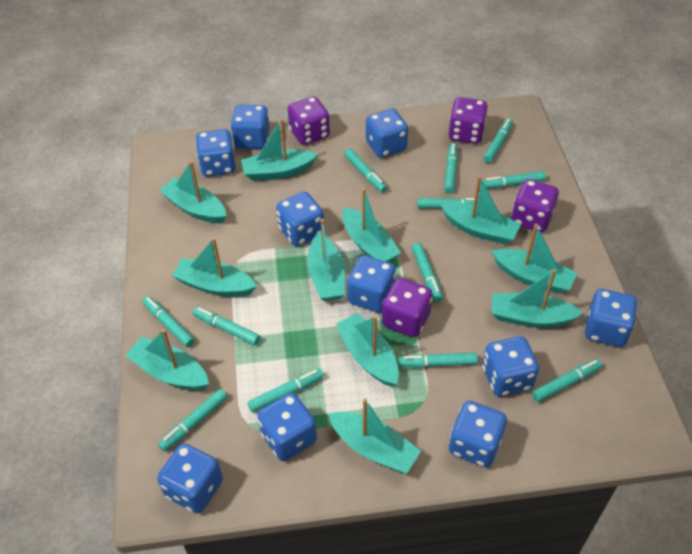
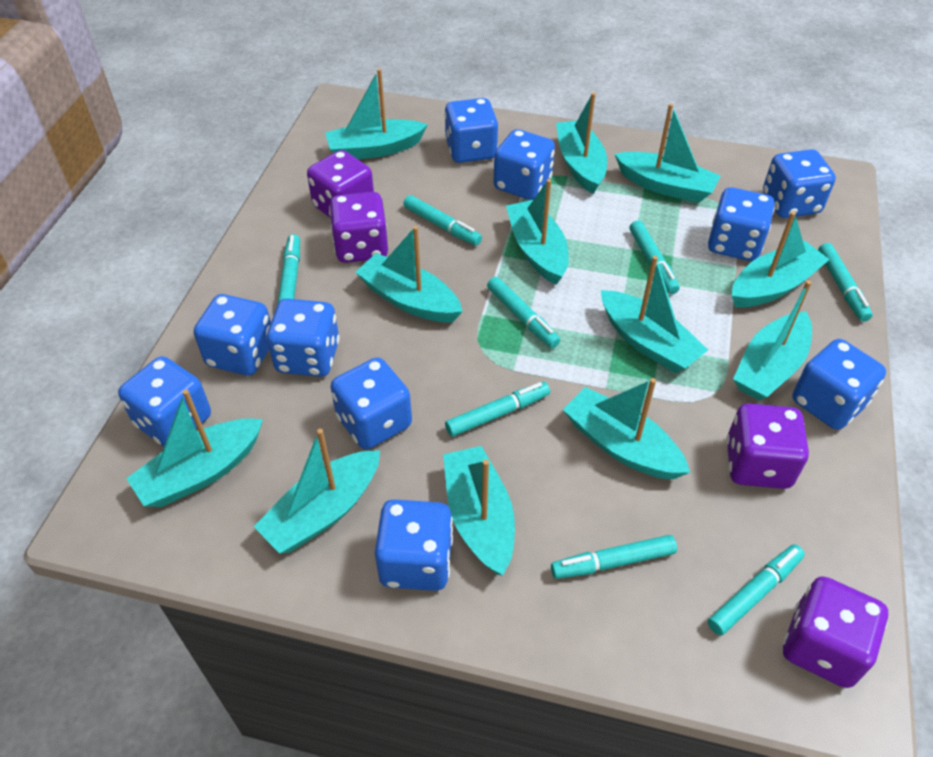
turquoise boat: 11 -> 12
turquoise marker: 12 -> 8

